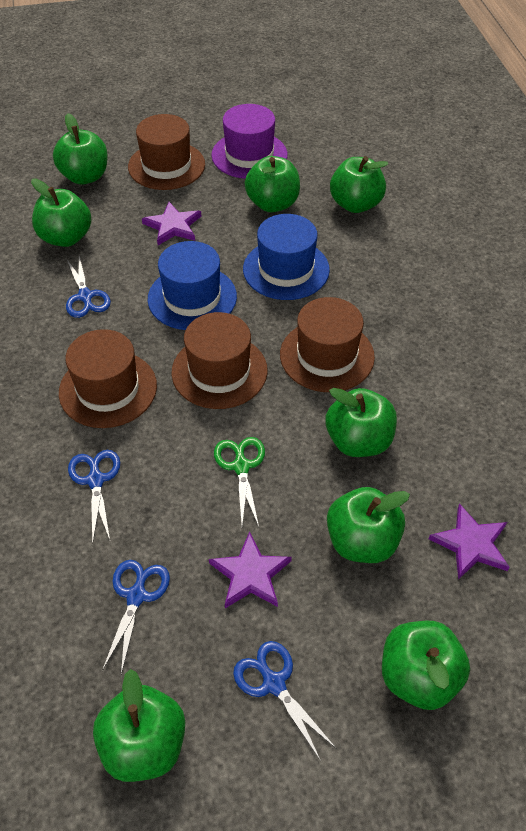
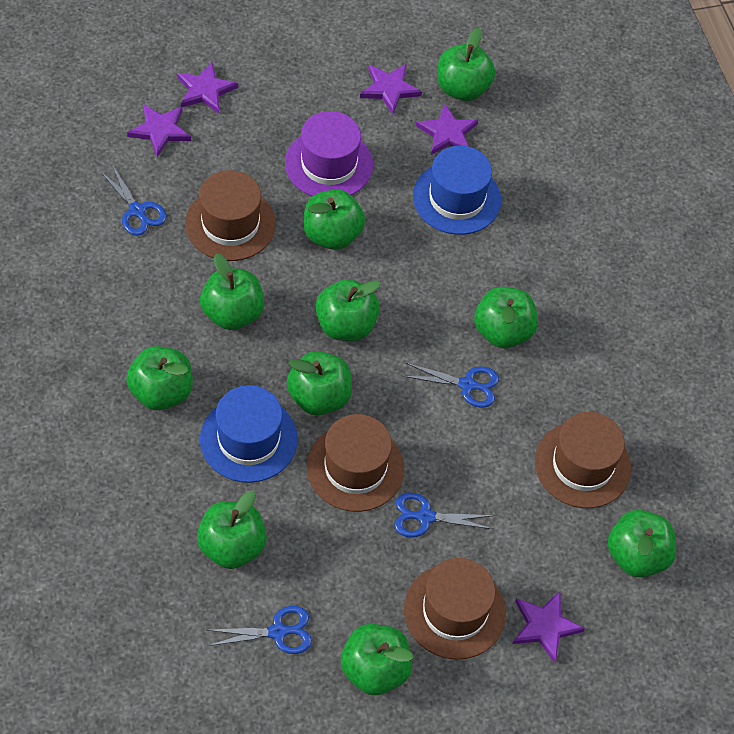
green apple: 8 -> 10
green scissors: 1 -> 0
purple star: 3 -> 5

